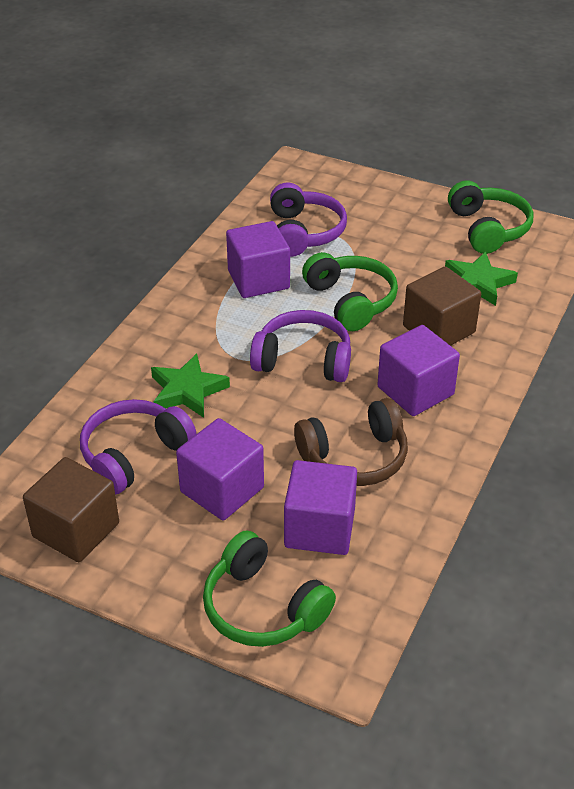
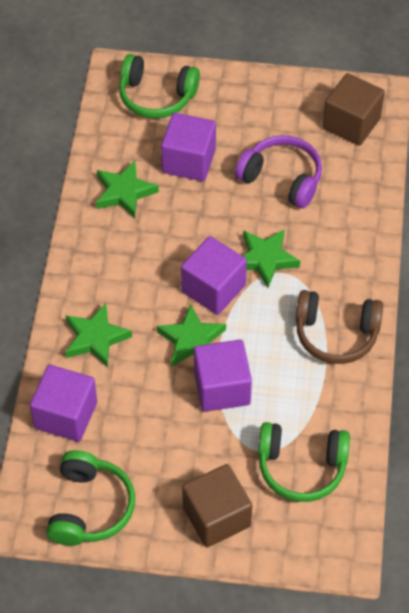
green star: 2 -> 4
purple headphones: 3 -> 1

